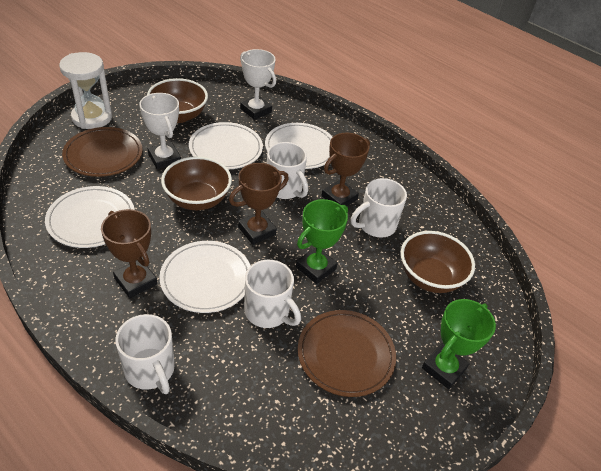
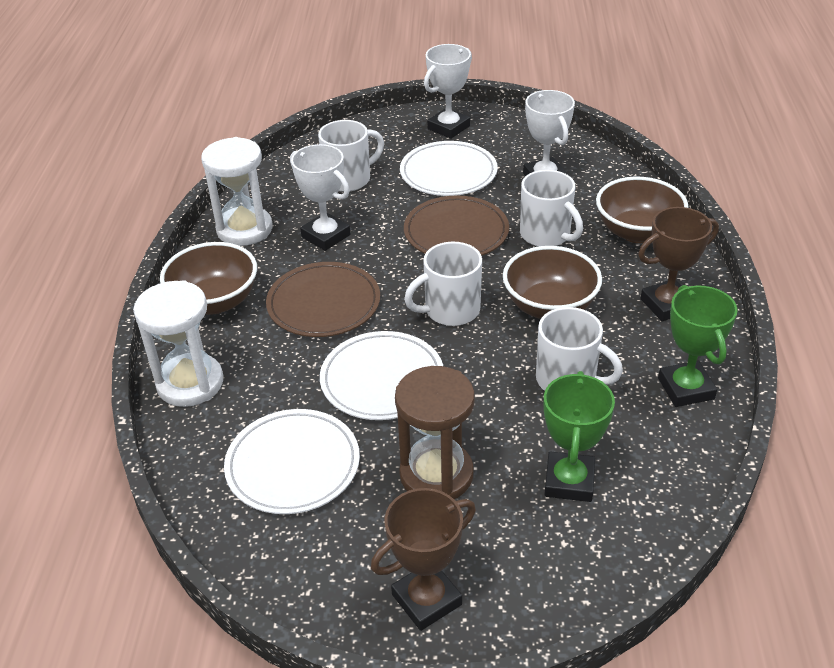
brown hourglass: 0 -> 1
brown trophy: 3 -> 2
white hourglass: 1 -> 2
white plate: 4 -> 3
white trophy: 2 -> 3

